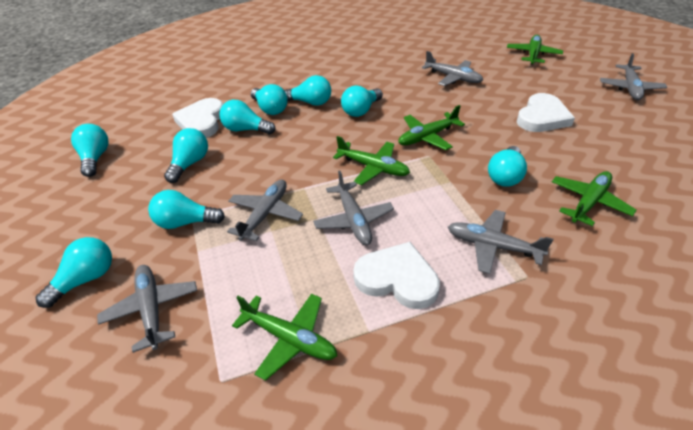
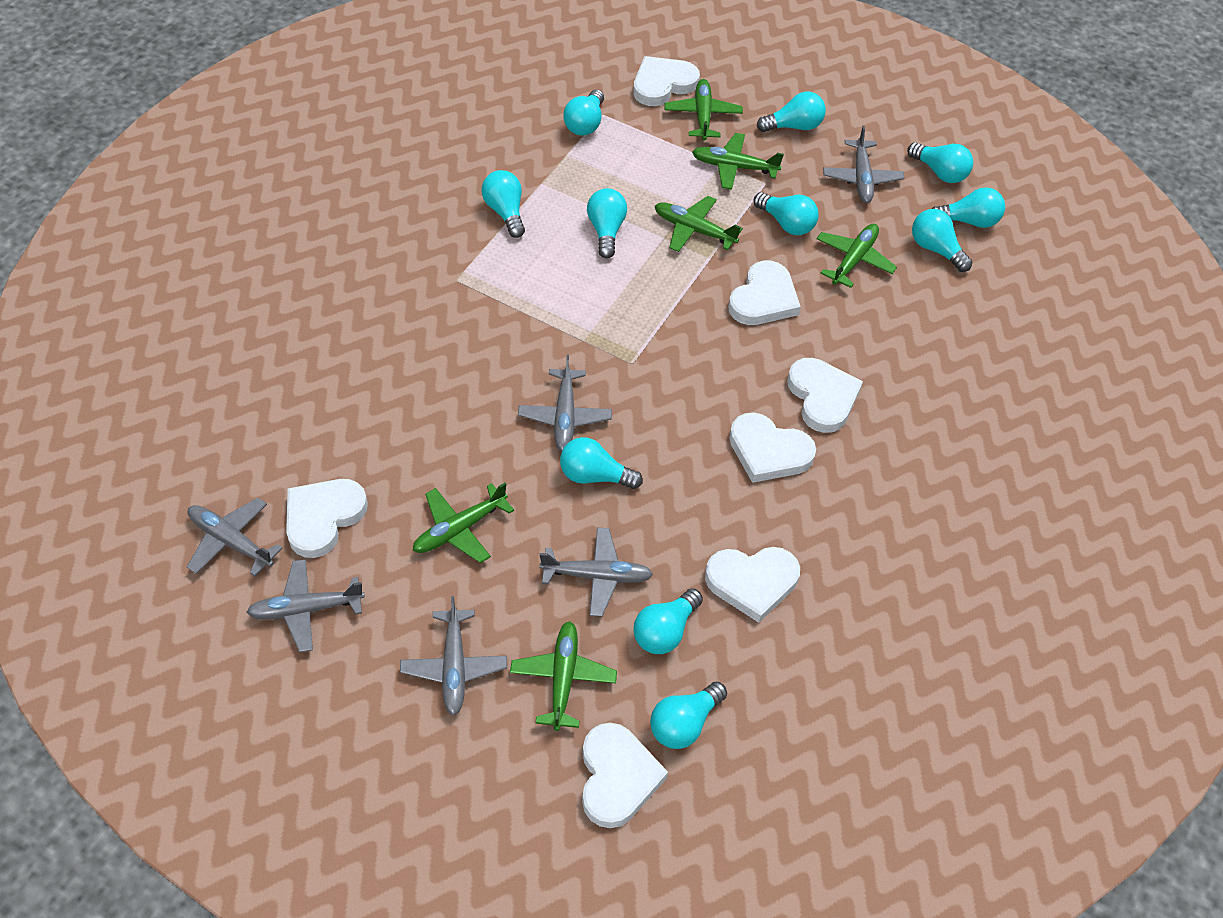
green plane: 5 -> 6
turquoise light bulb: 9 -> 11
white heart: 3 -> 7

